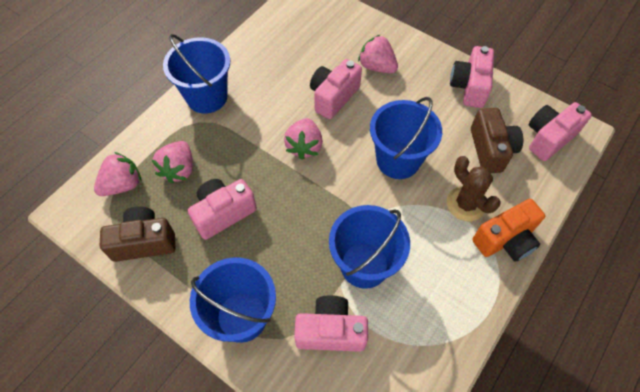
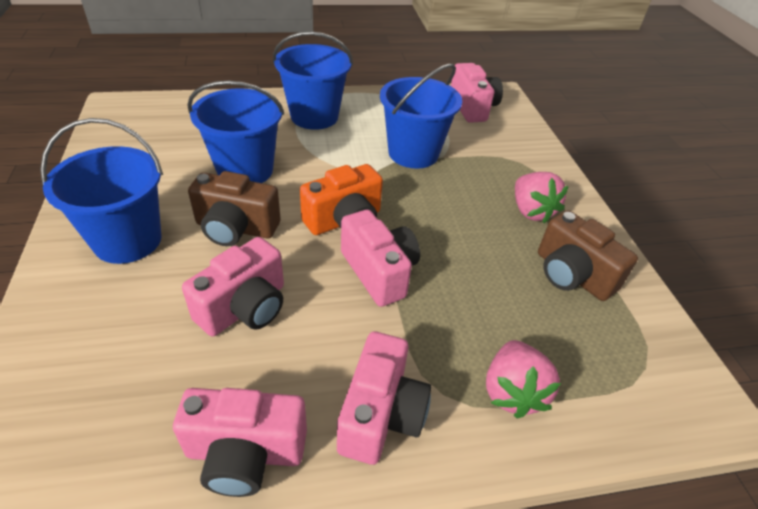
brown cactus: 1 -> 0
pink strawberry: 4 -> 2

